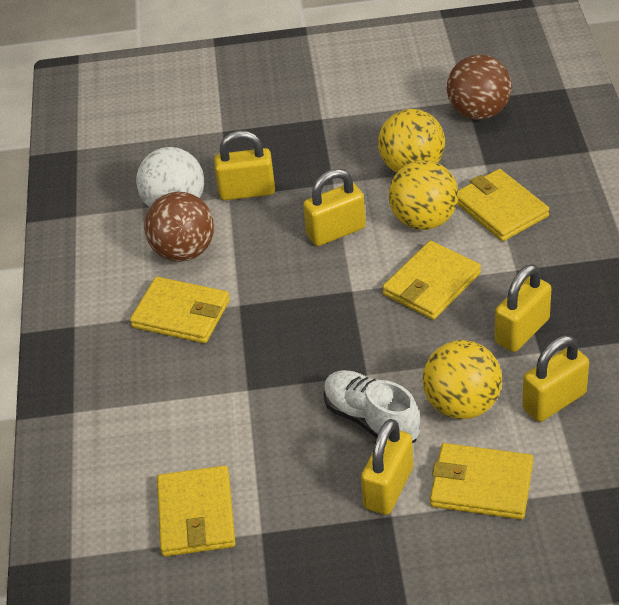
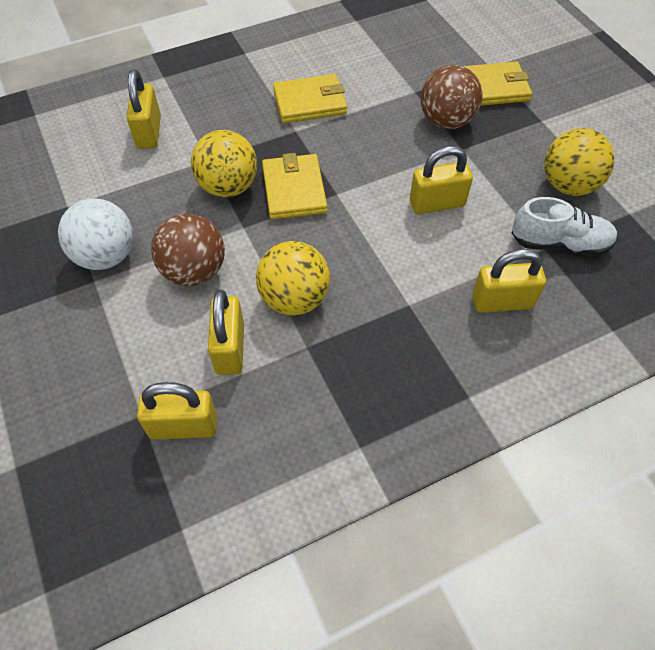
yellow wallet: 5 -> 3

